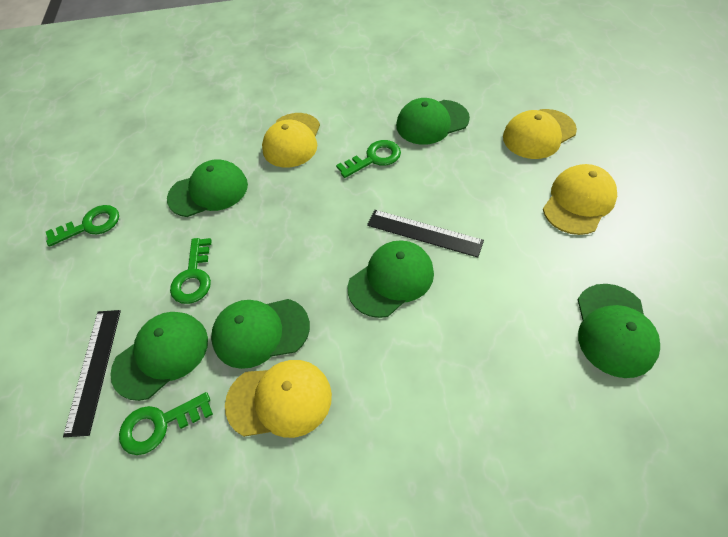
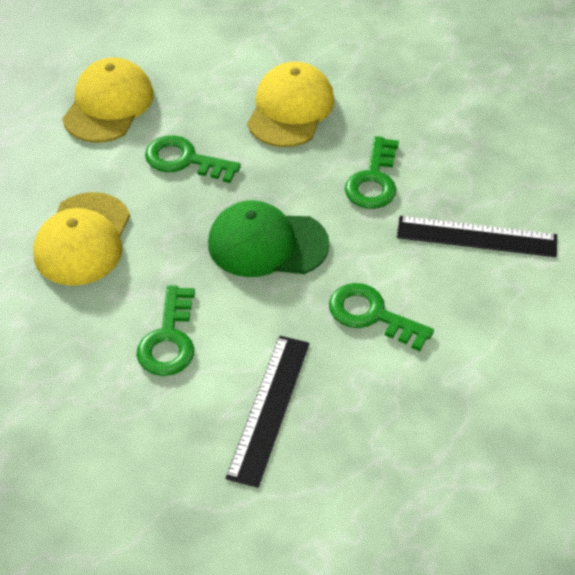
green cap: 6 -> 1
yellow cap: 4 -> 3

